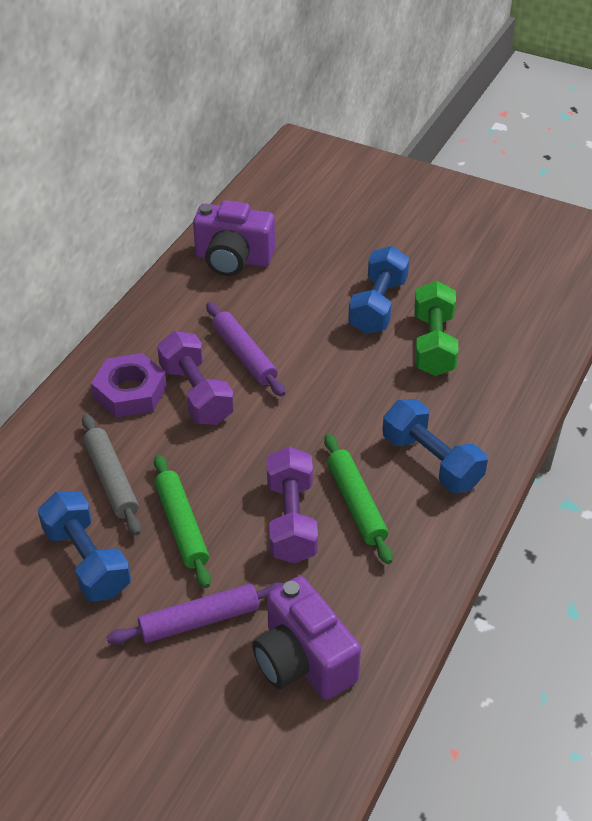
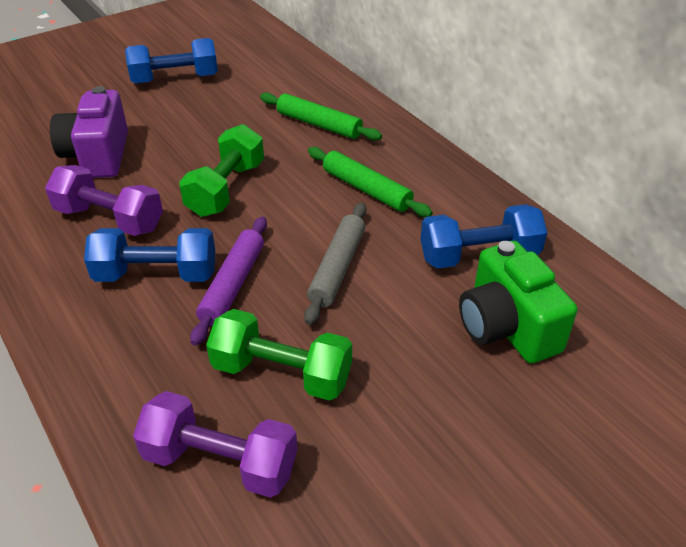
green camera: 0 -> 1
green dumbbell: 1 -> 2
purple camera: 2 -> 1
purple nut: 1 -> 0
purple rolling pin: 2 -> 1

